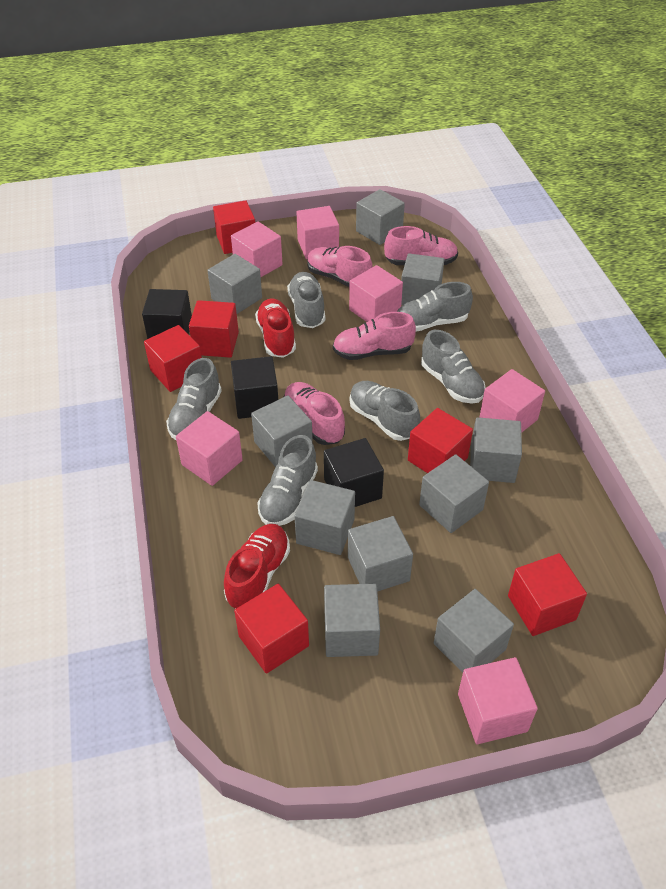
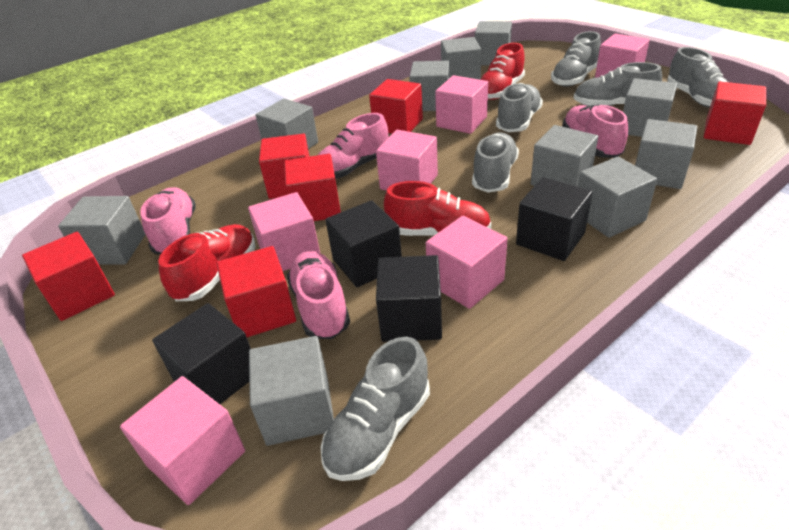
black cube: 3 -> 4
red shoe: 2 -> 3

